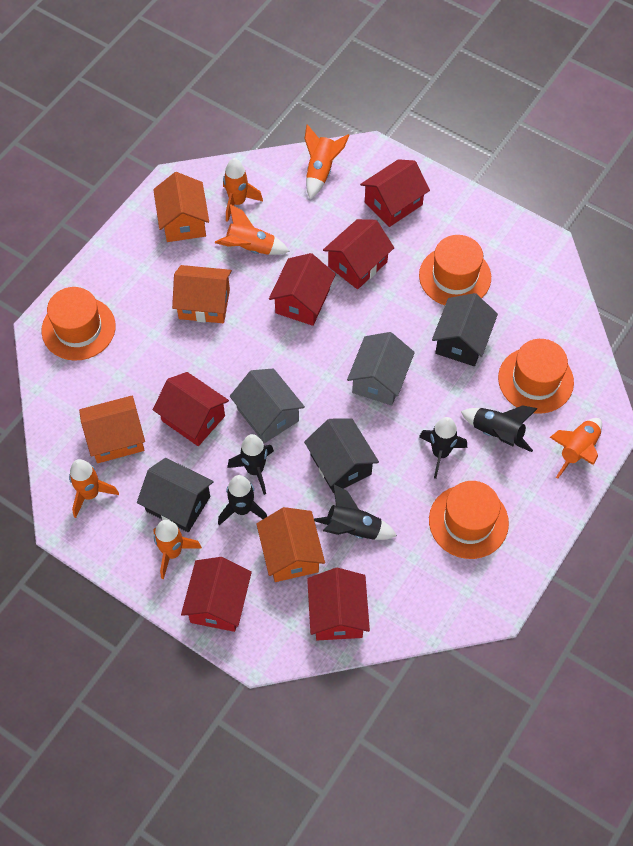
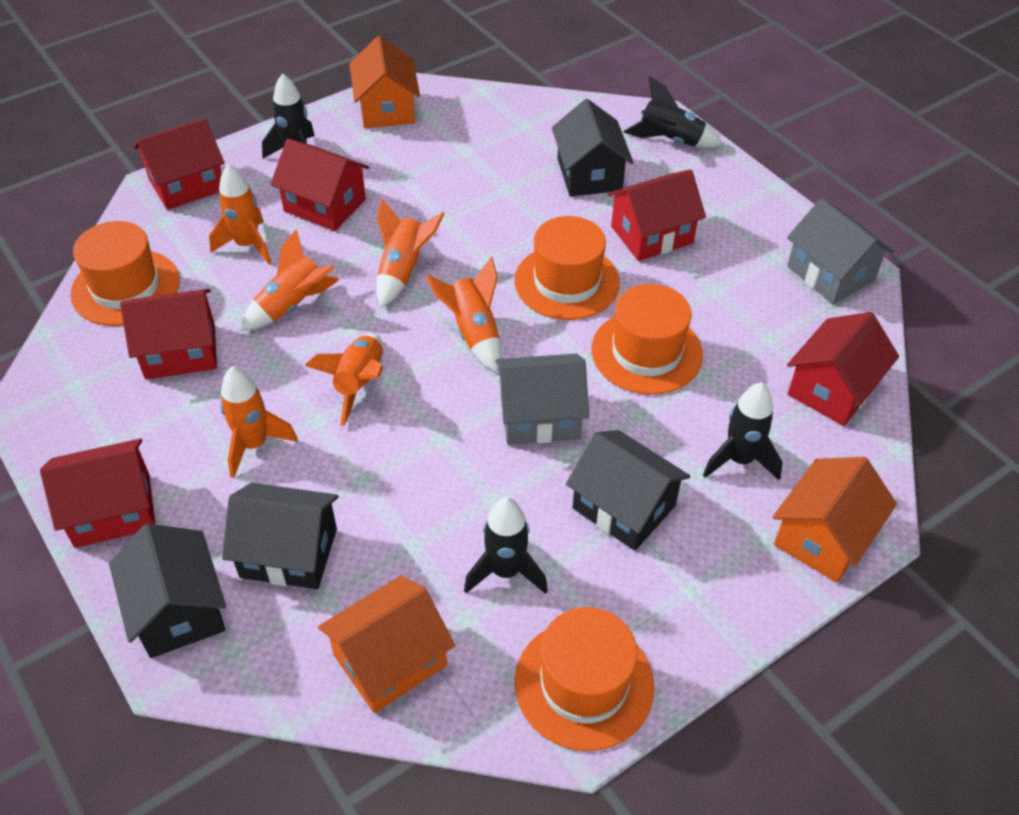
black house: 3 -> 4
black rocket: 5 -> 4
orange house: 4 -> 3

